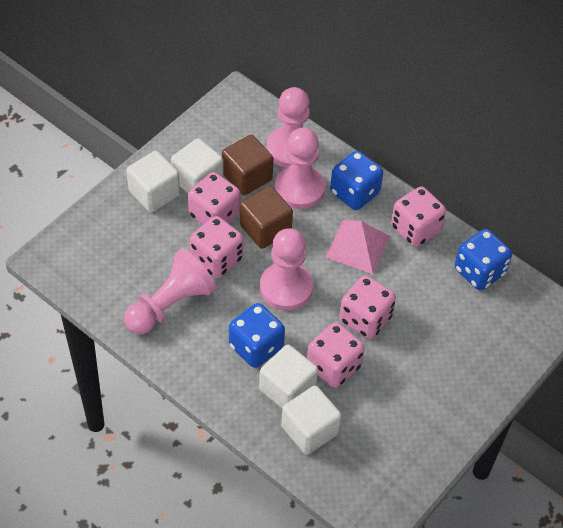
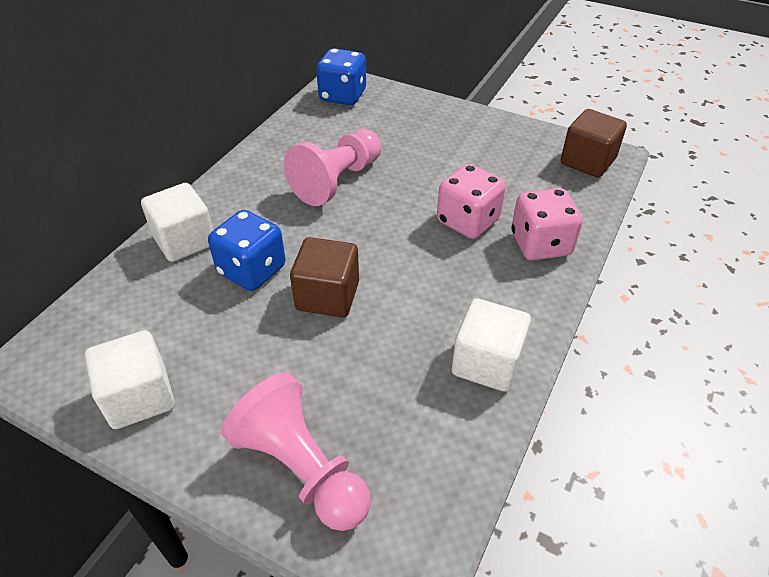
blue dice: 3 -> 2
pink dice: 5 -> 2
pink pawn: 4 -> 2
pink pyramid: 1 -> 0
white cube: 4 -> 3

